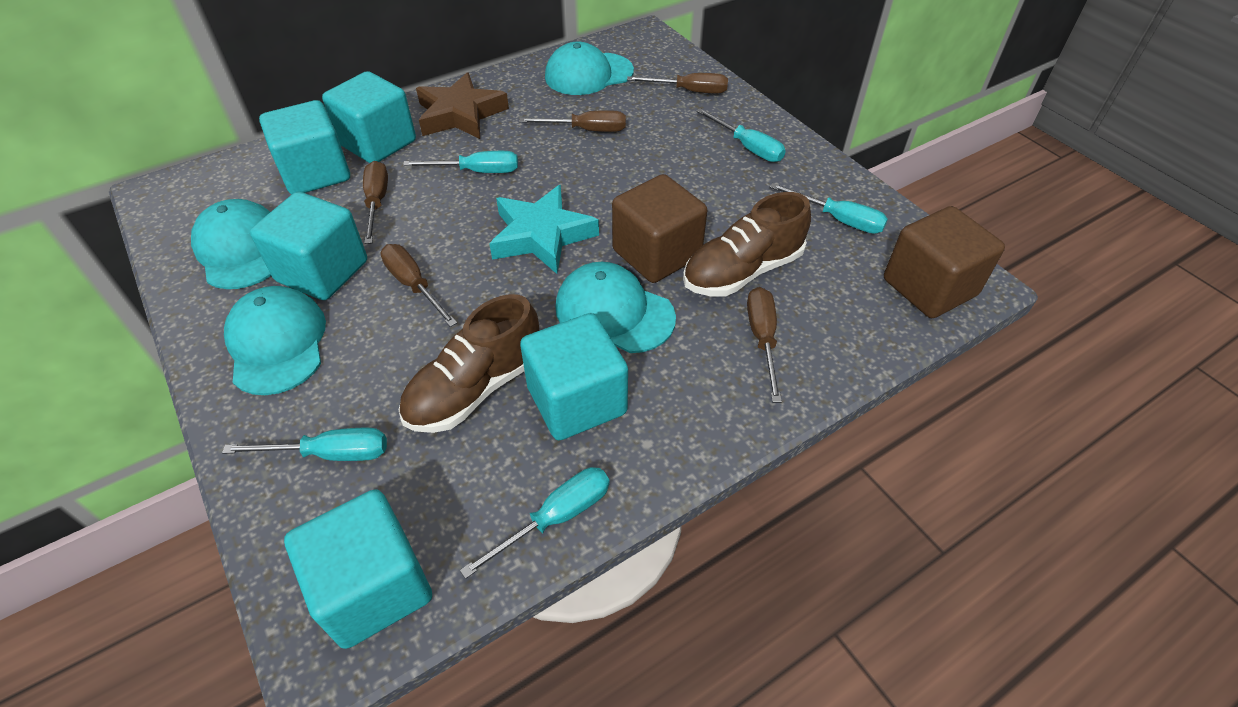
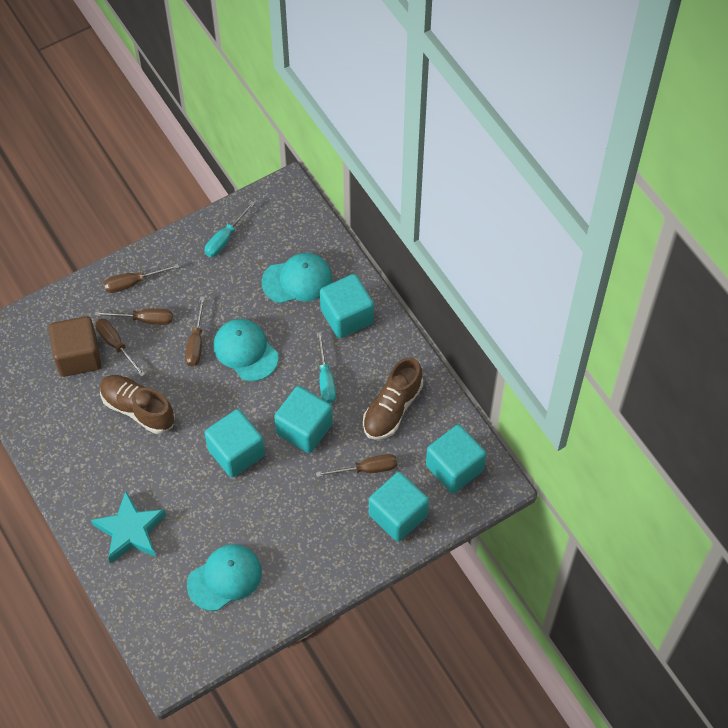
brown cube: 2 -> 1
brown star: 1 -> 0
turquoise cap: 4 -> 3
turquoise screwdriver: 5 -> 2

